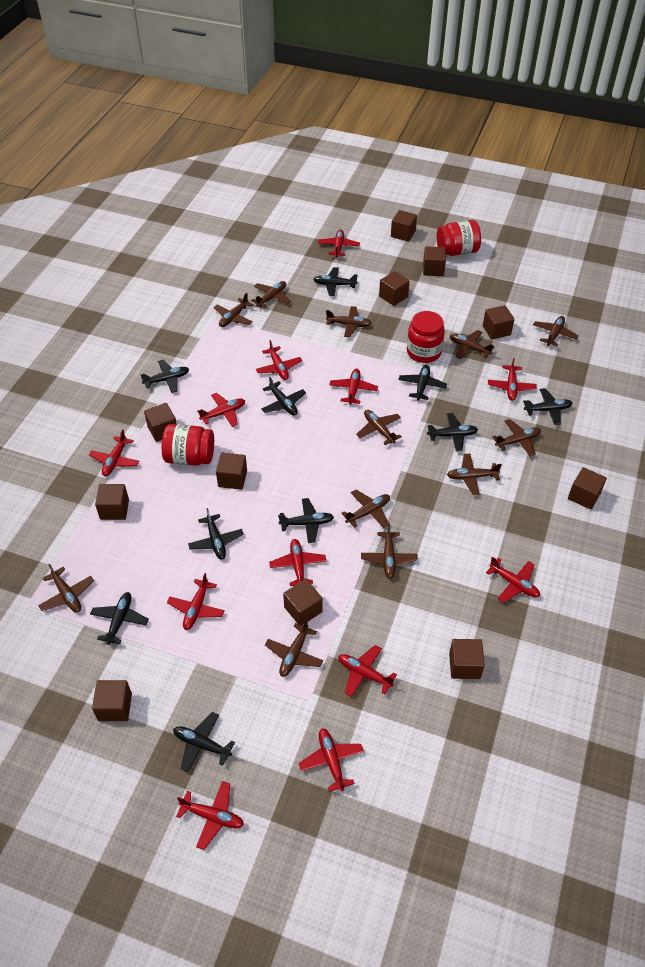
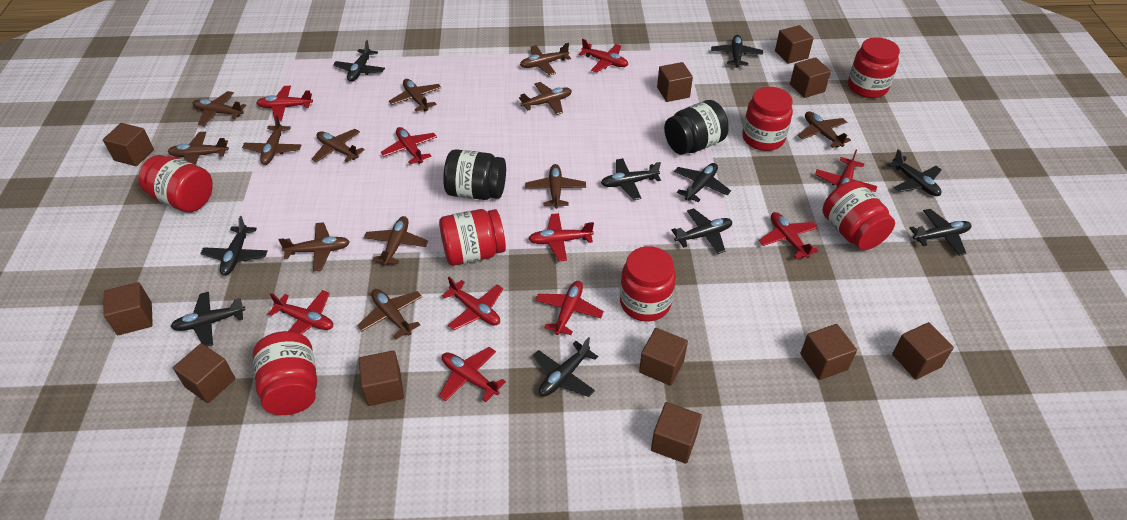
black jar: 0 -> 2
red jar: 3 -> 7
red plane: 12 -> 10

